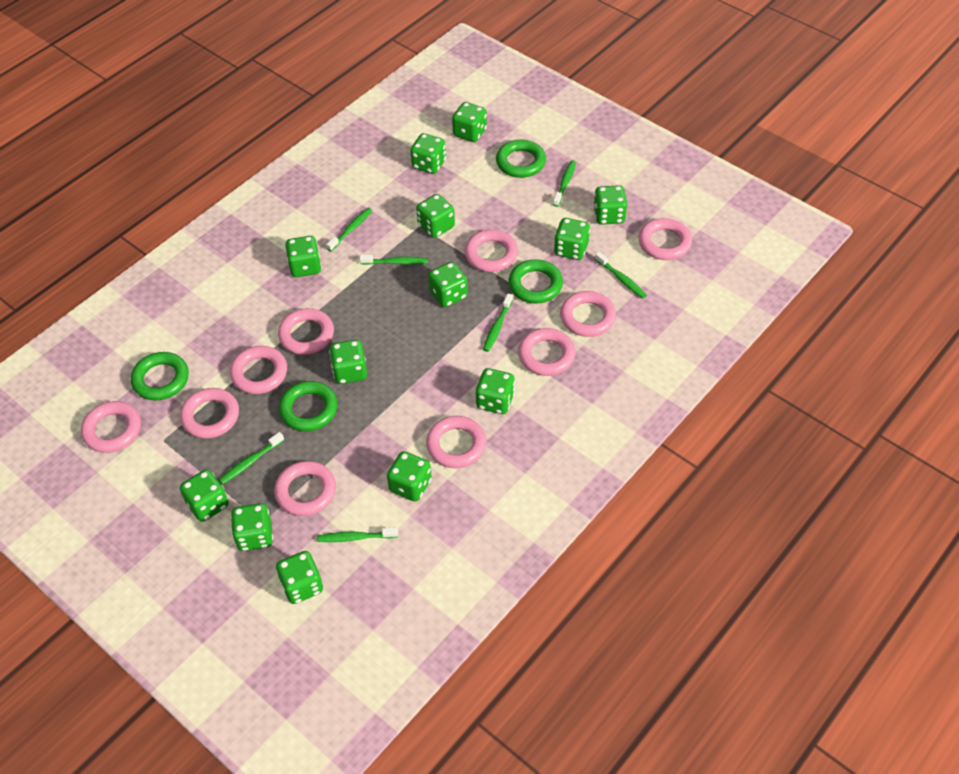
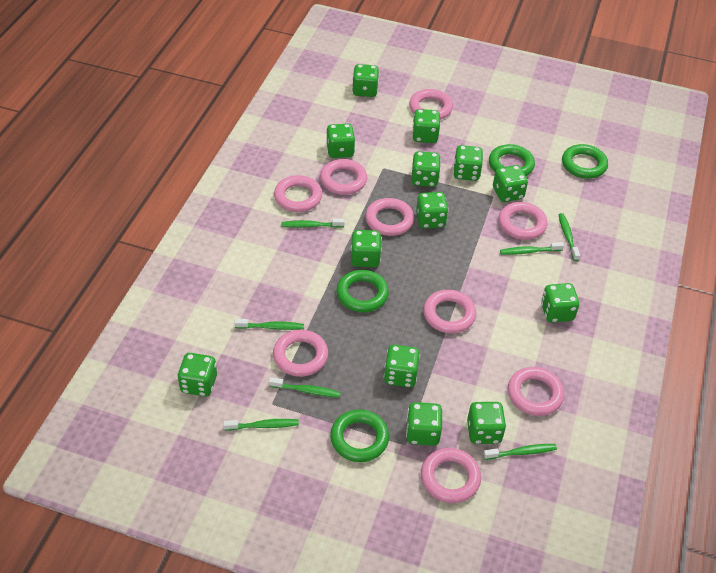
pink ring: 10 -> 9

